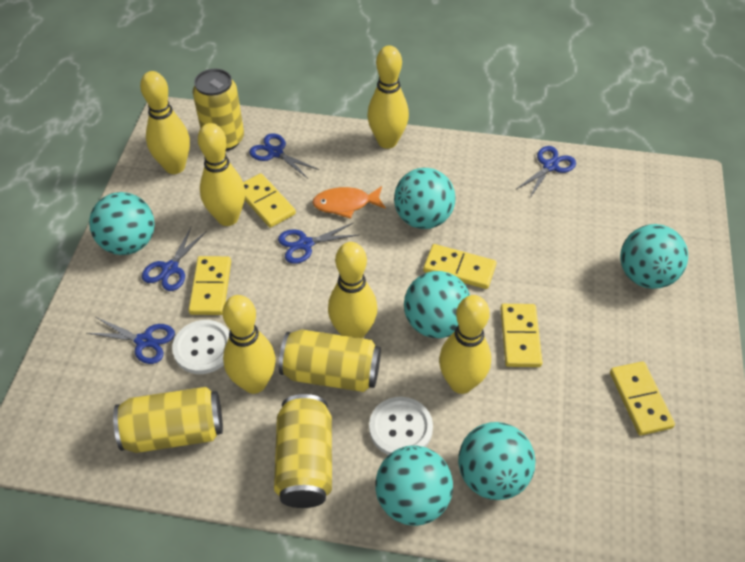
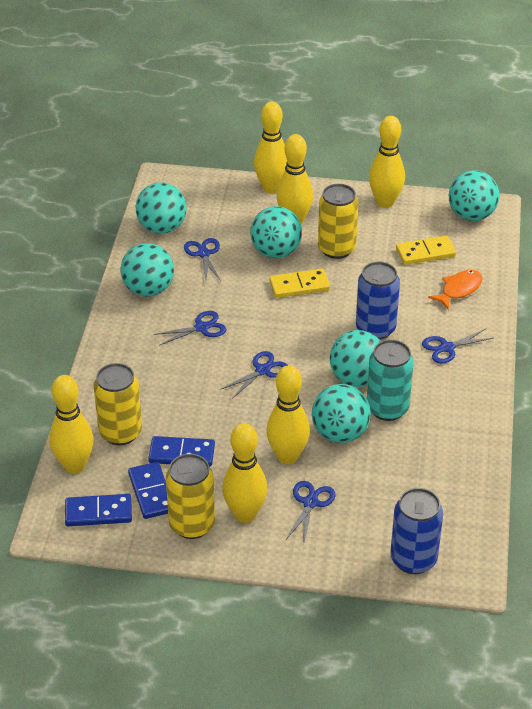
blue can: 0 -> 2
blue domino: 0 -> 3
turquoise can: 0 -> 1
white button: 2 -> 0
yellow can: 4 -> 3
yellow domino: 5 -> 2

